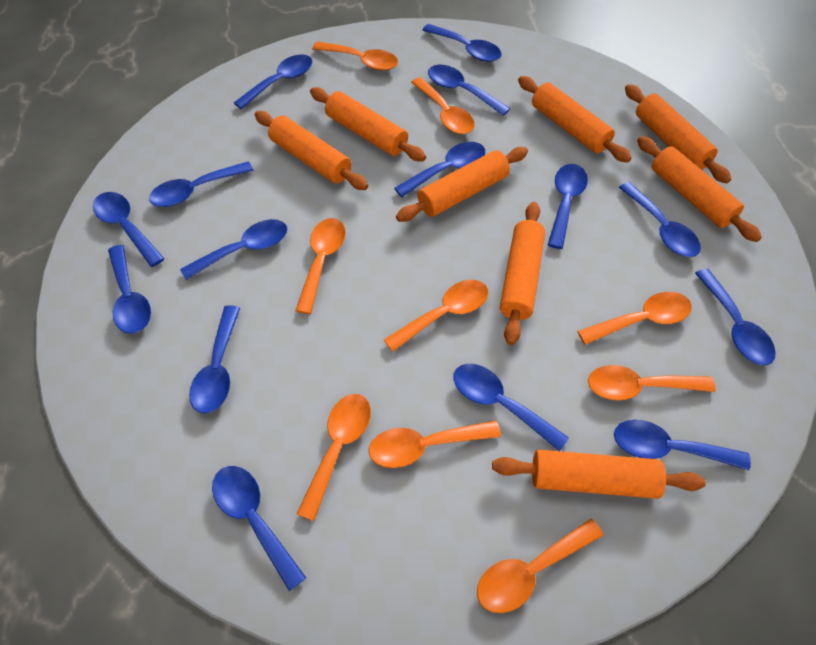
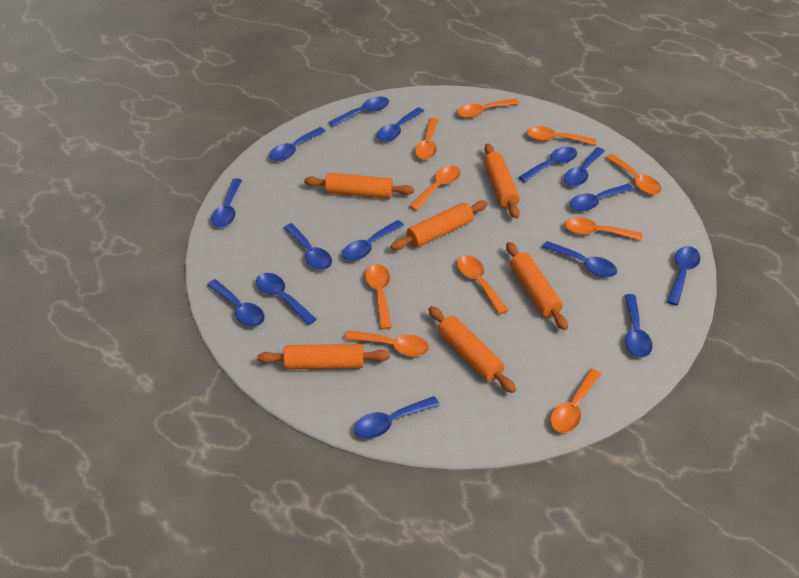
orange rolling pin: 8 -> 6
orange spoon: 9 -> 10

